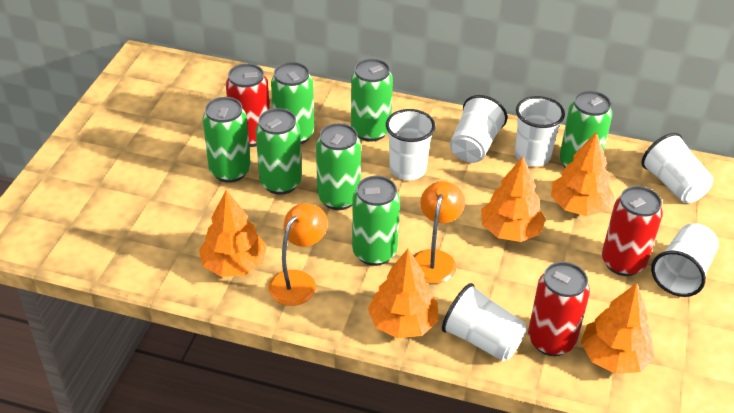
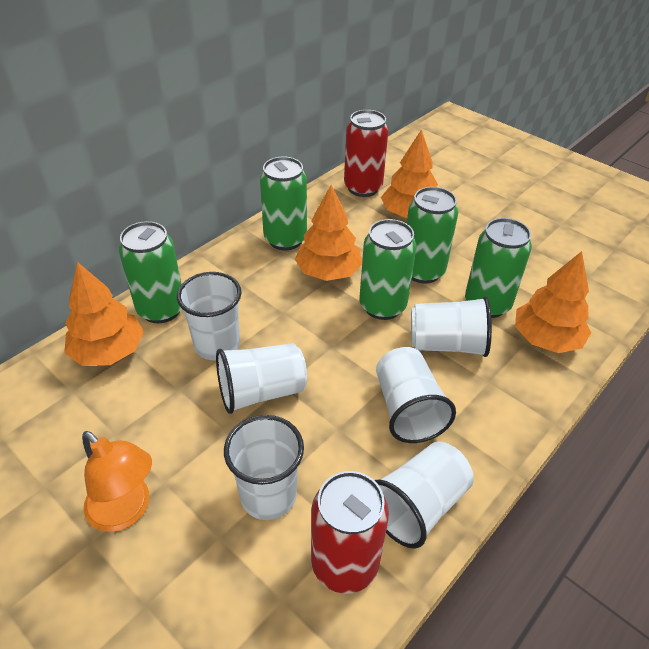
green can: 7 -> 5
orange lamp: 2 -> 1
orange tree: 5 -> 4
red can: 3 -> 2

